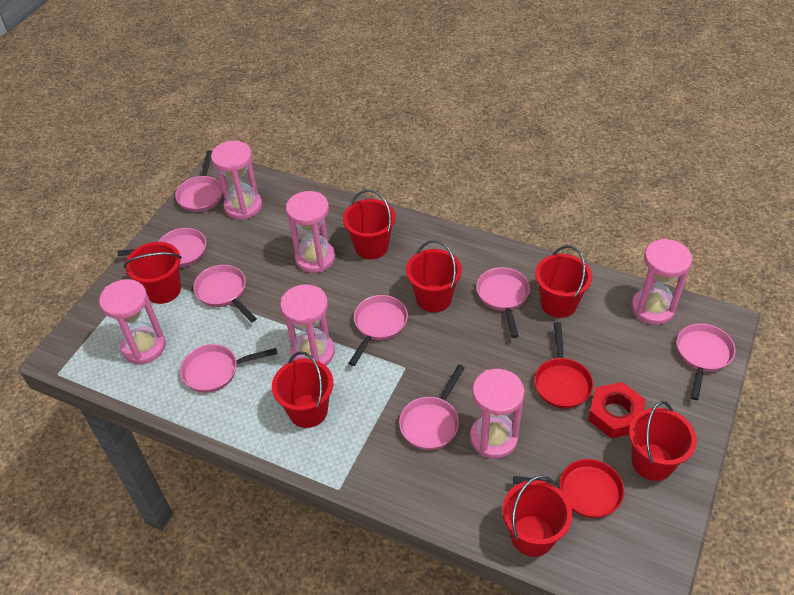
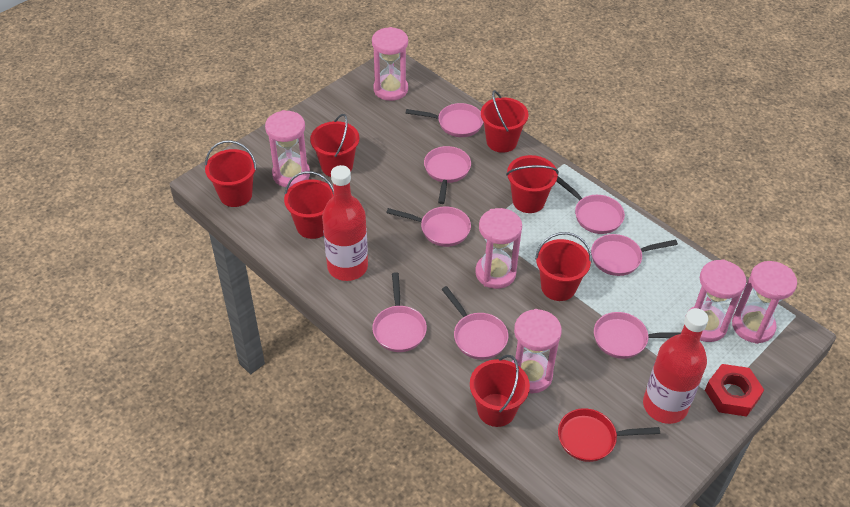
red bottle: 0 -> 2
red pan: 2 -> 1

